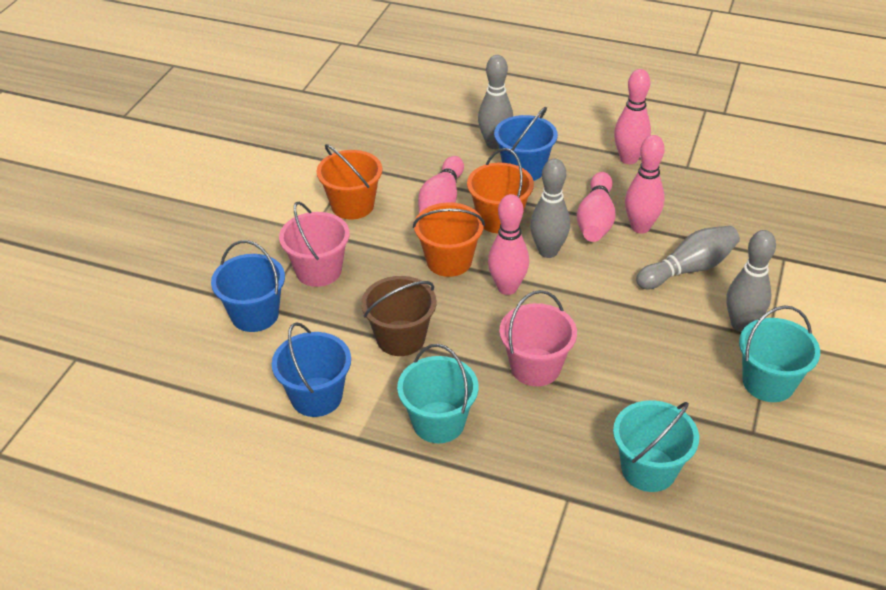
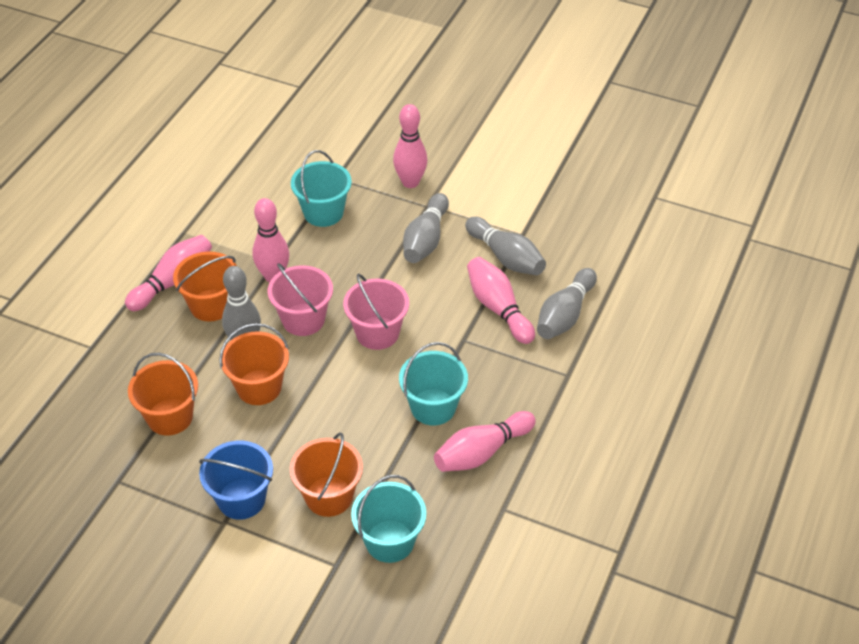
blue bucket: 3 -> 1
brown bucket: 1 -> 0
orange bucket: 3 -> 4

